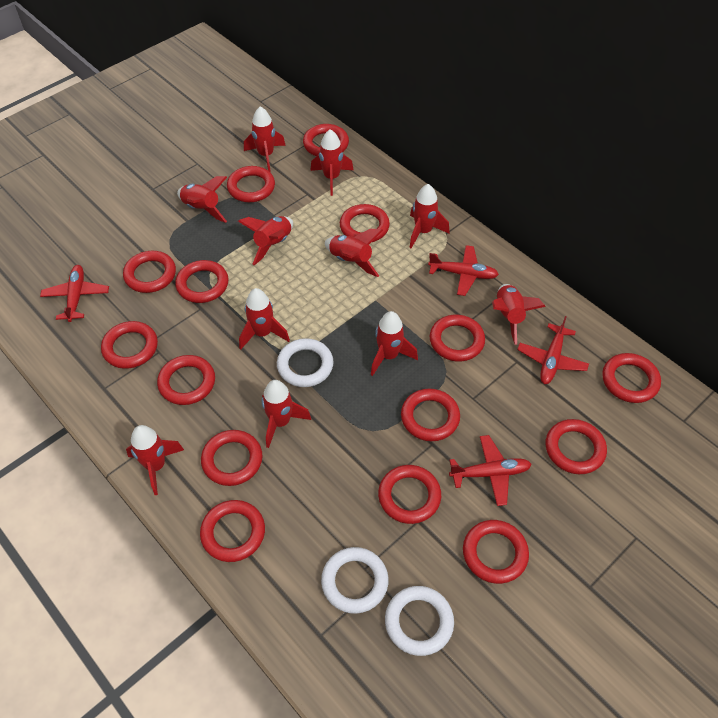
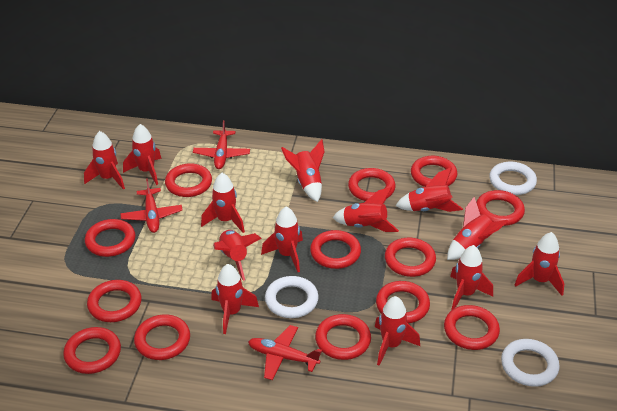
red plane: 4 -> 3
red ring: 15 -> 13
red rocket: 11 -> 13

